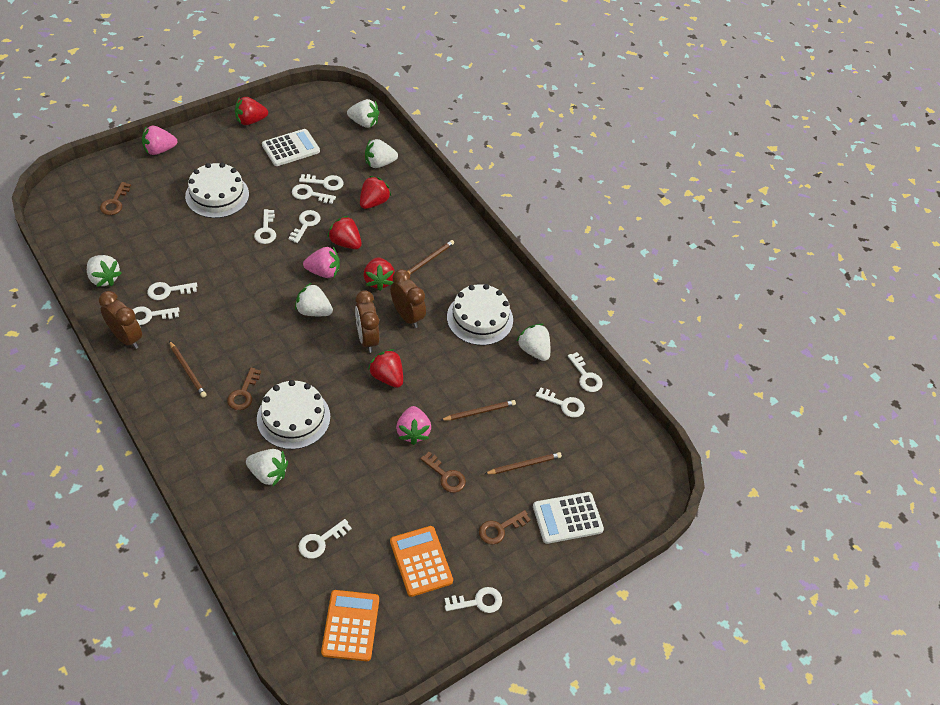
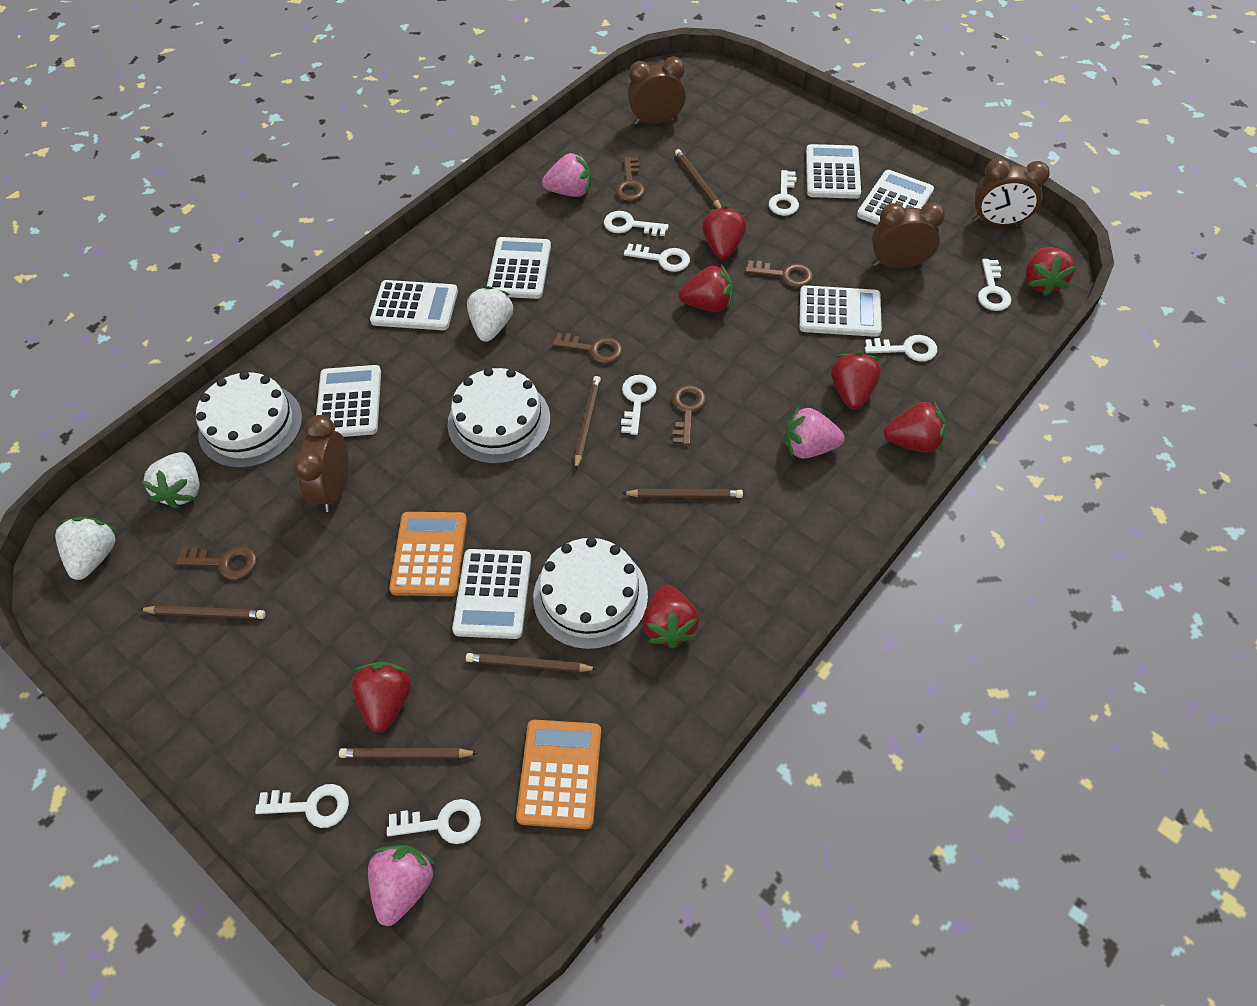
brown clock: 3 -> 4
brown key: 4 -> 5
brown pencil: 4 -> 6
red strawberry: 5 -> 7
white calculator: 2 -> 7
white key: 10 -> 8
white strawberry: 6 -> 3

